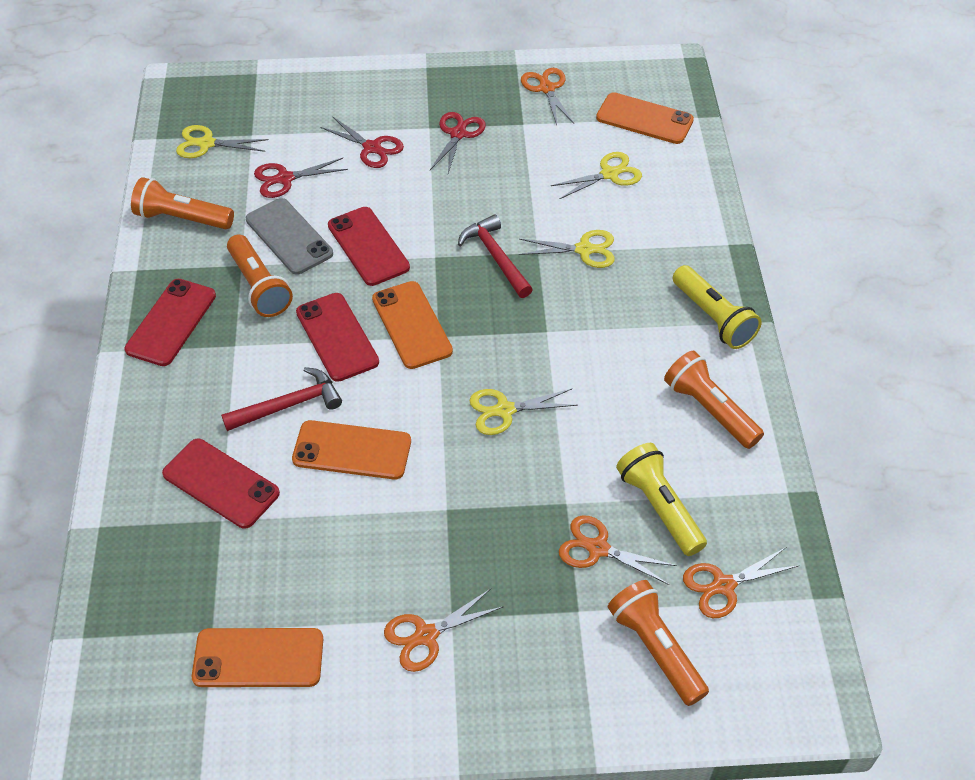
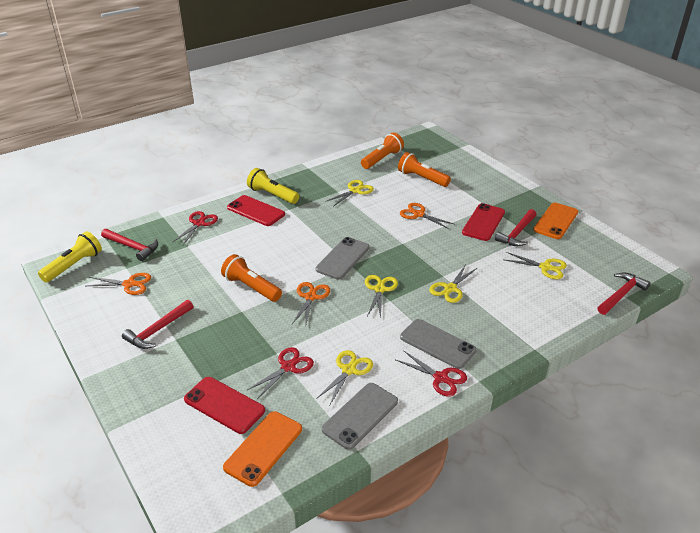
grey phone: 1 -> 3
orange flashlight: 4 -> 3
orange phone: 4 -> 2
orange scissors: 4 -> 3
red hammer: 2 -> 4
red phone: 4 -> 3
yellow scissors: 4 -> 5

